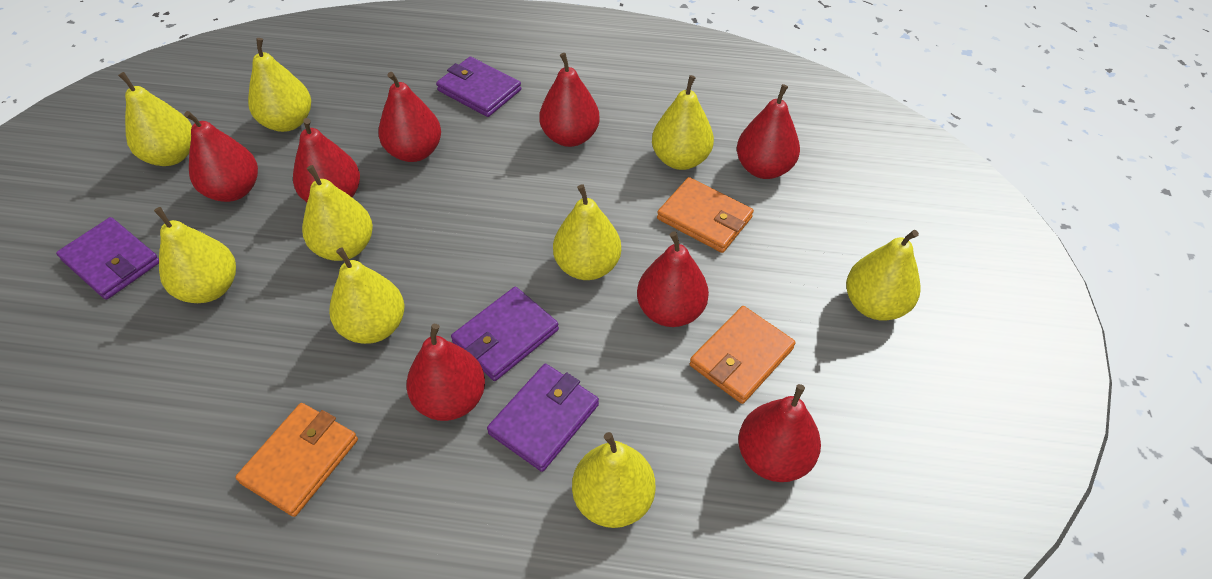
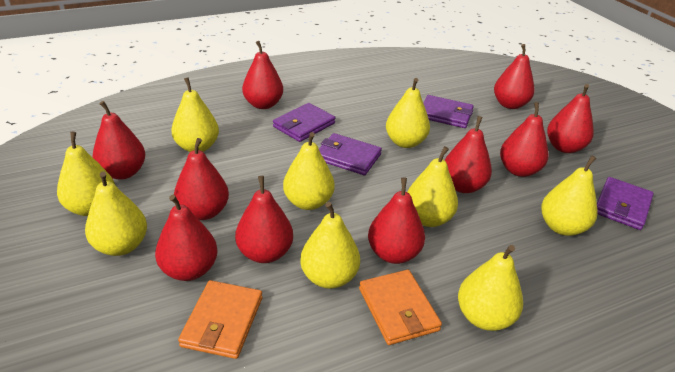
orange wallet: 3 -> 2
red pear: 8 -> 10

